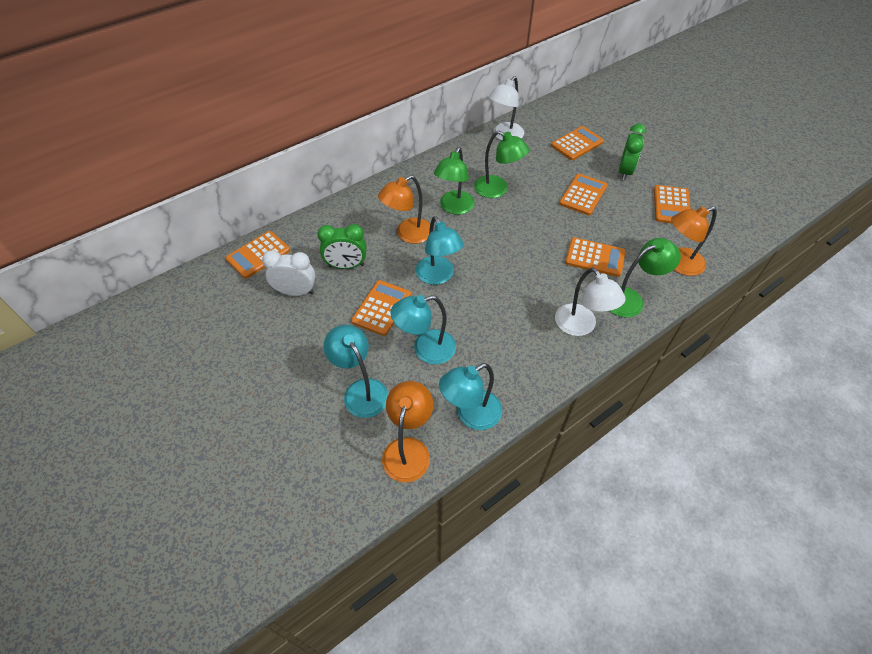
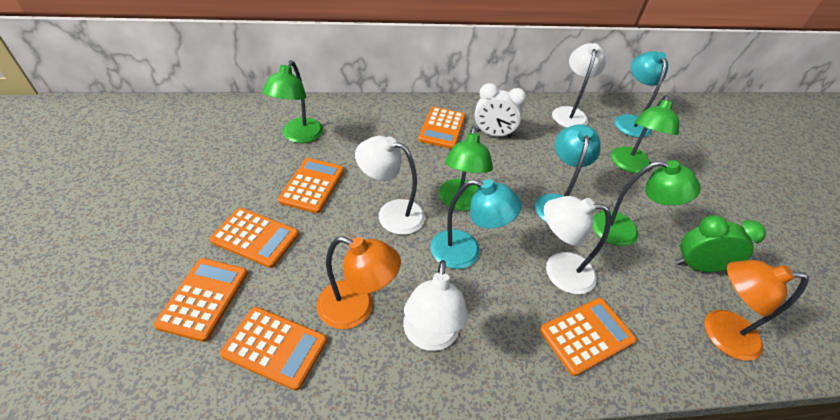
green clock: 2 -> 1
green lamp: 3 -> 4
orange lamp: 3 -> 2
turquoise lamp: 4 -> 3
white lamp: 2 -> 4

